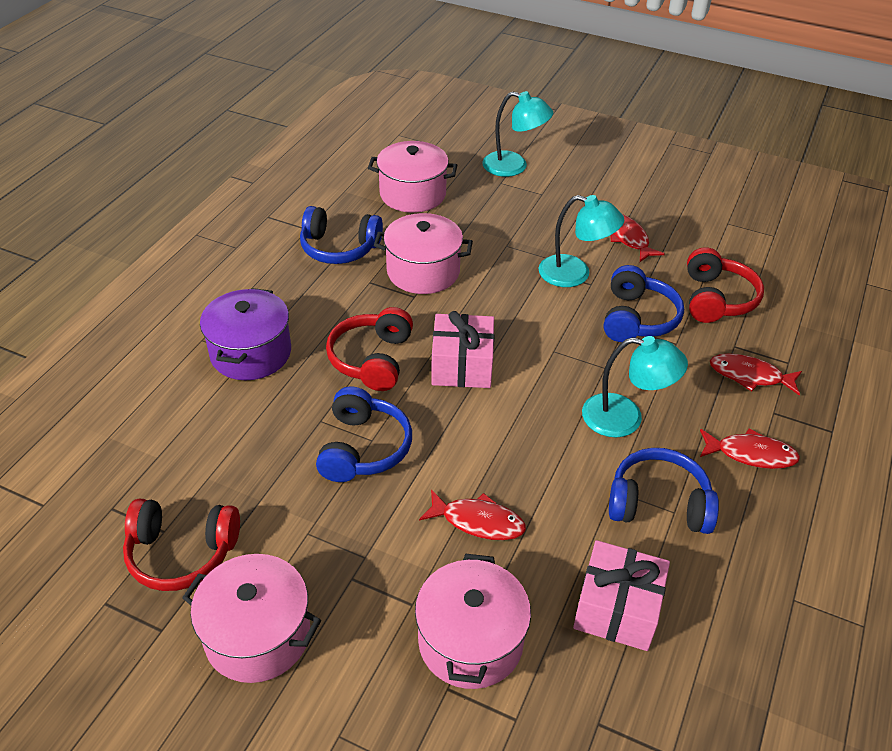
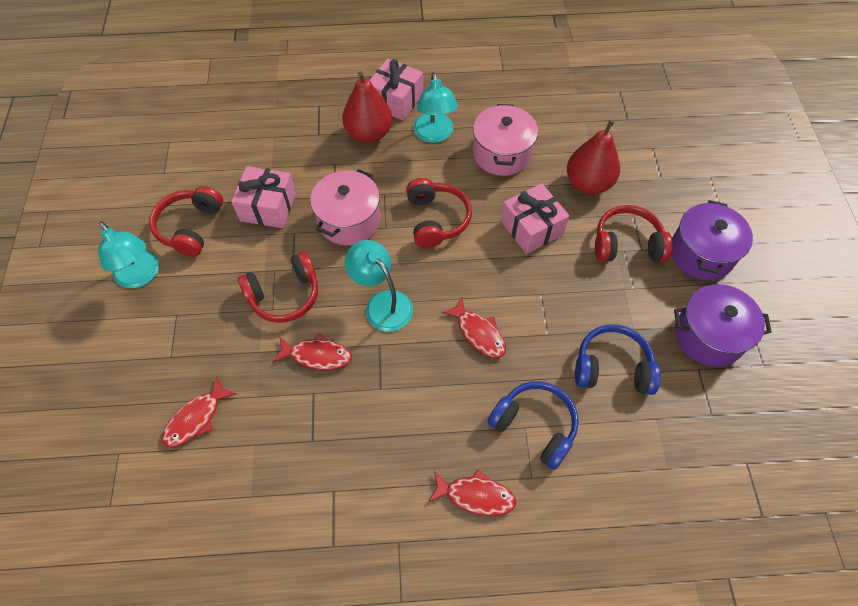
blue headphones: 4 -> 2
pink gift: 2 -> 3
pink pot: 4 -> 2
purple pot: 1 -> 2
red headphones: 3 -> 4
red pear: 0 -> 2

